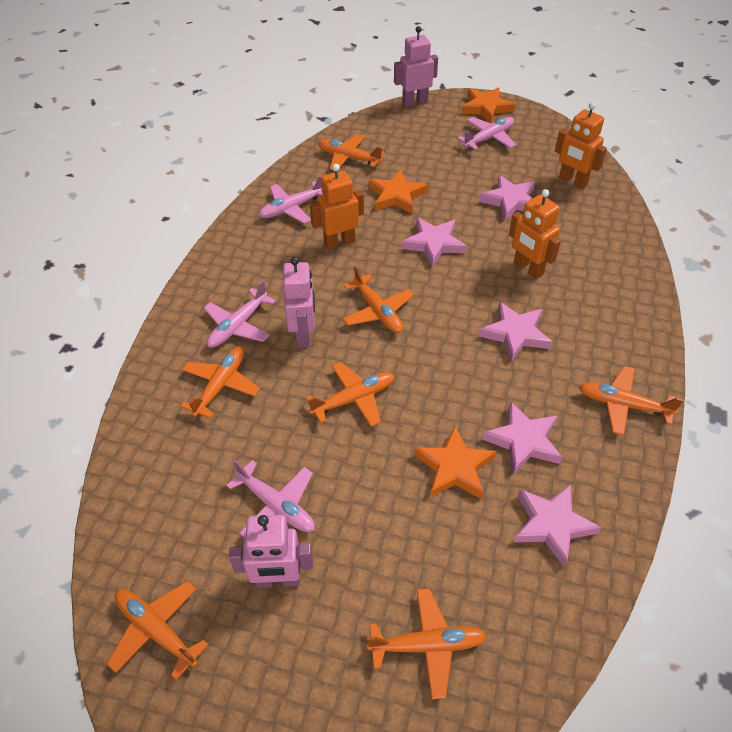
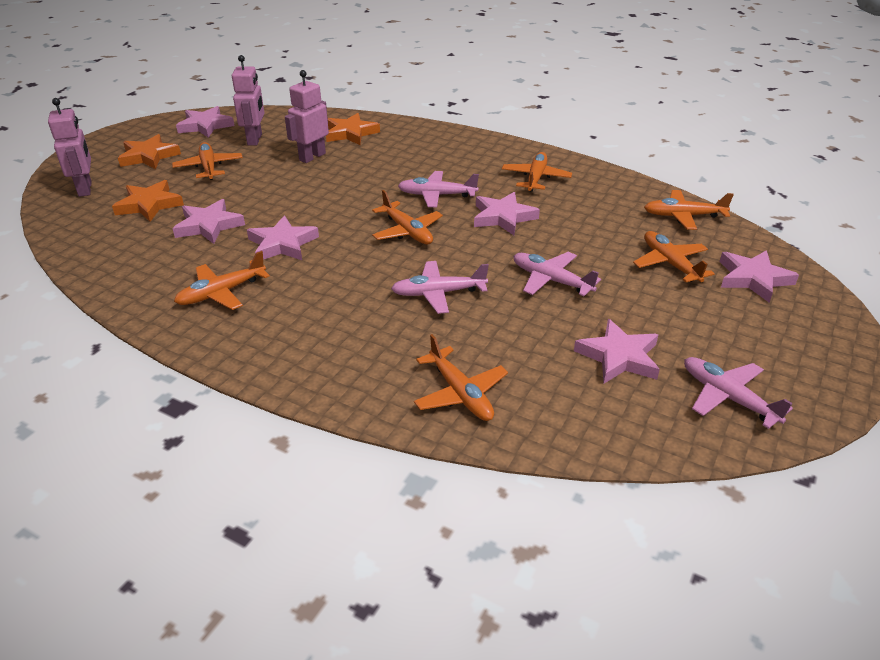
orange robot: 3 -> 0
pink star: 5 -> 6

